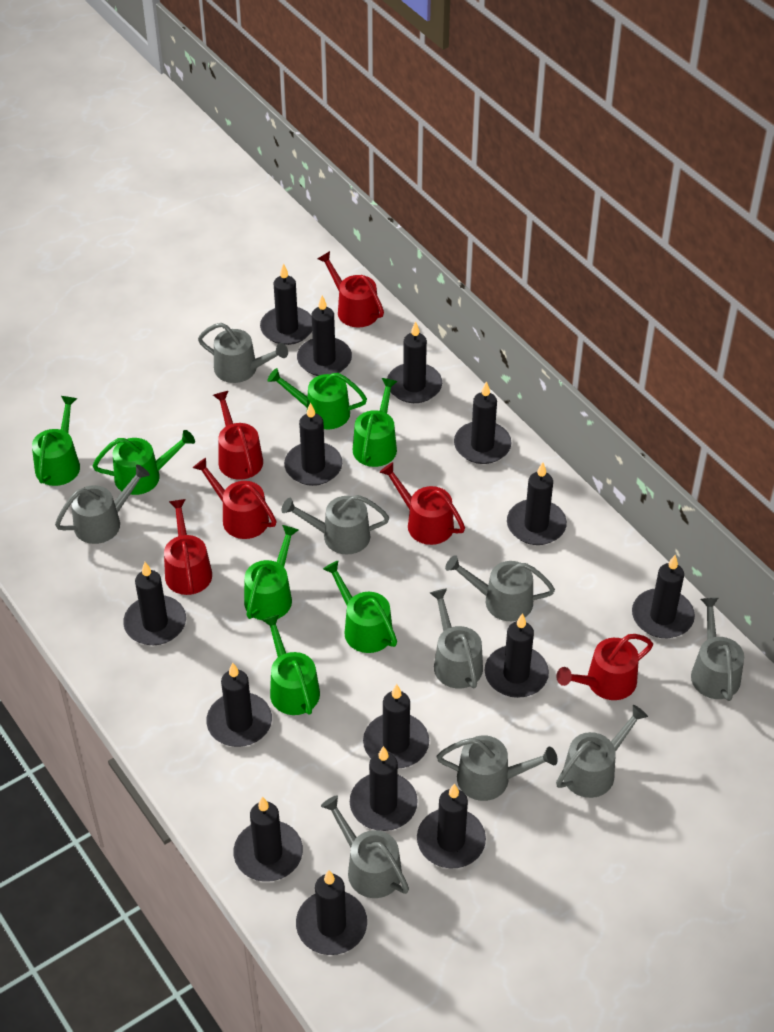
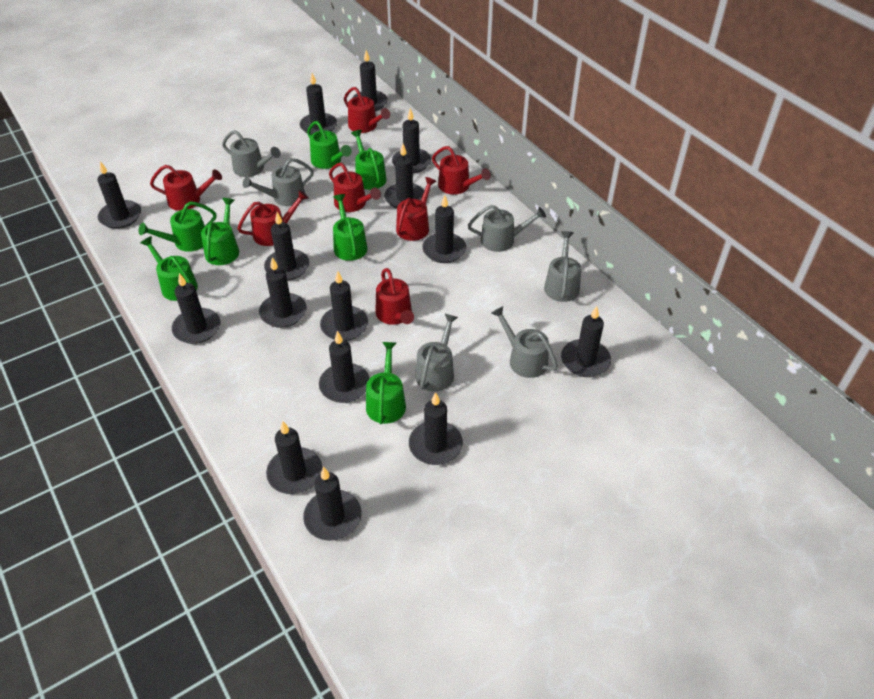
grey watering can: 9 -> 6
red watering can: 6 -> 7

